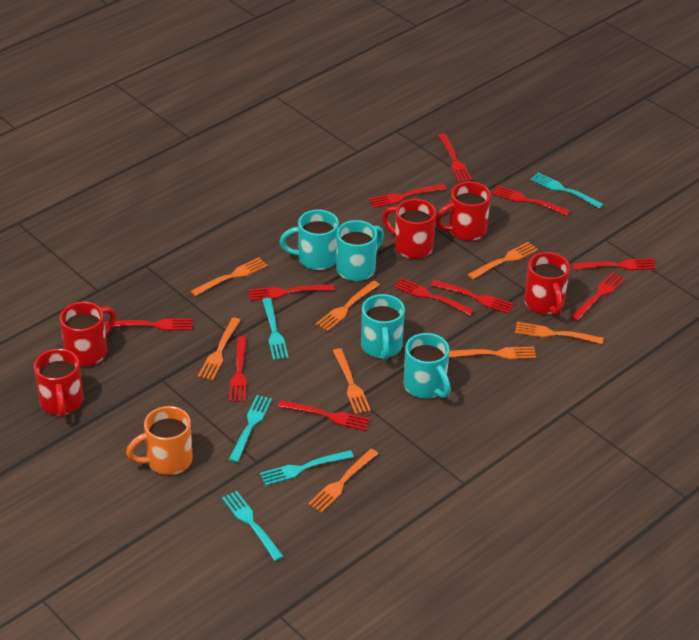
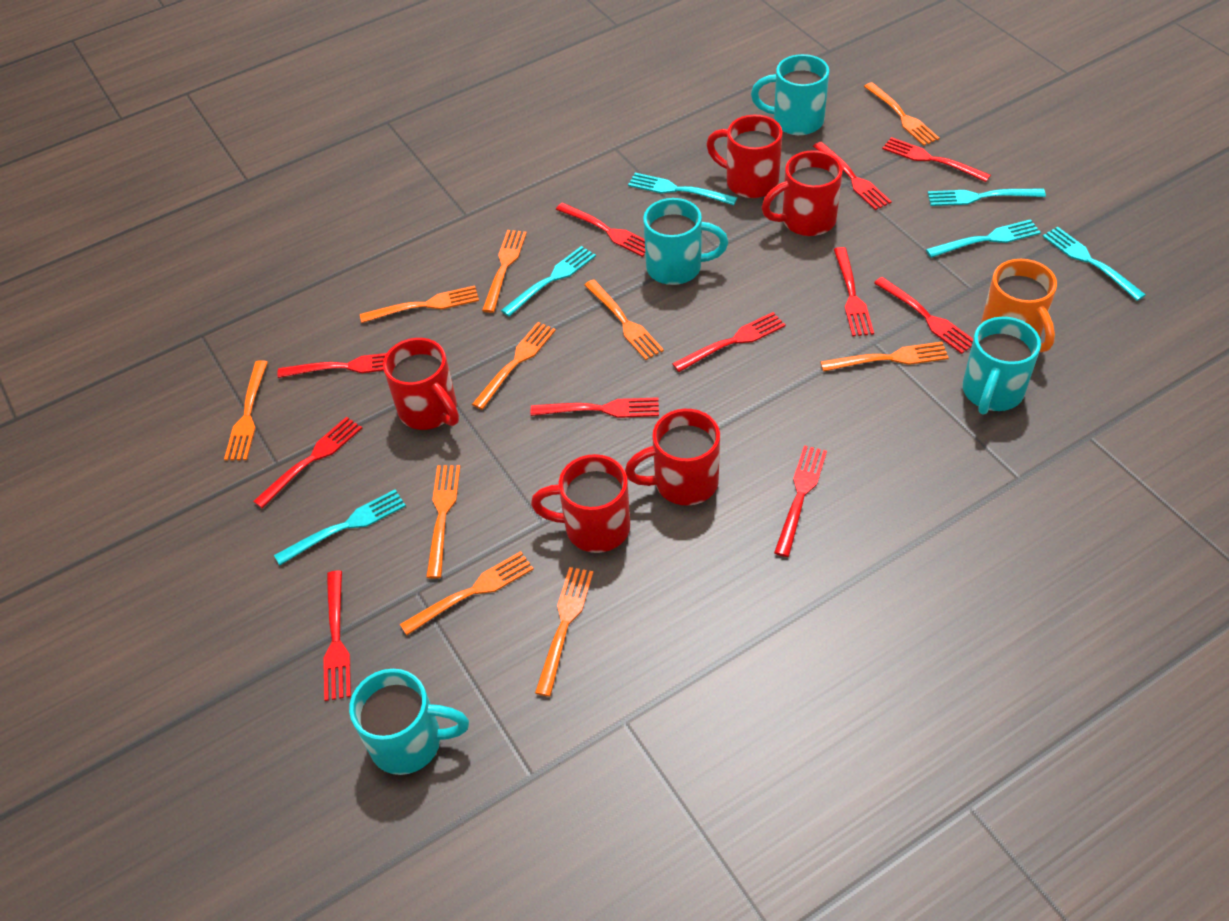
orange fork: 8 -> 10
turquoise fork: 5 -> 6

